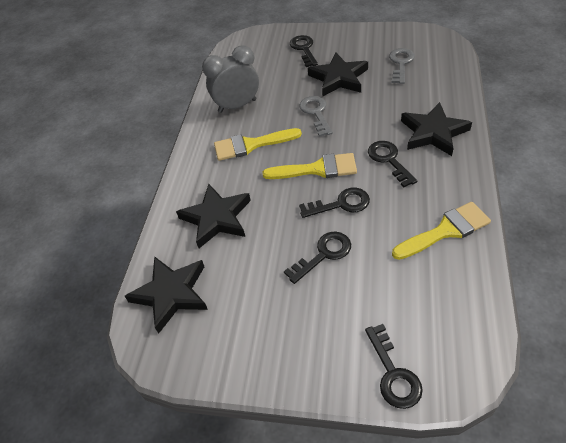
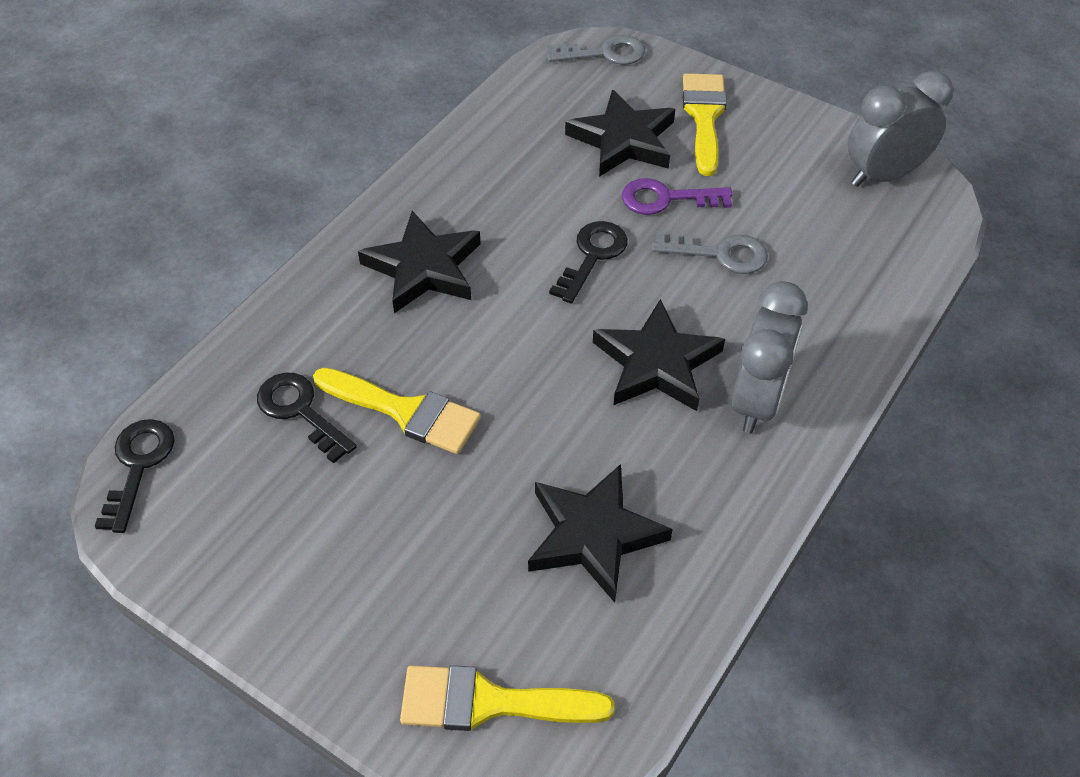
black key: 5 -> 3
grey clock: 1 -> 2
purple key: 0 -> 1

